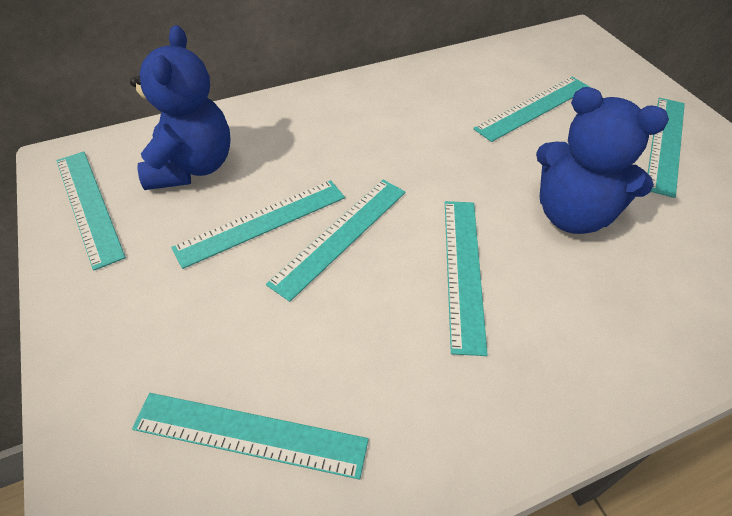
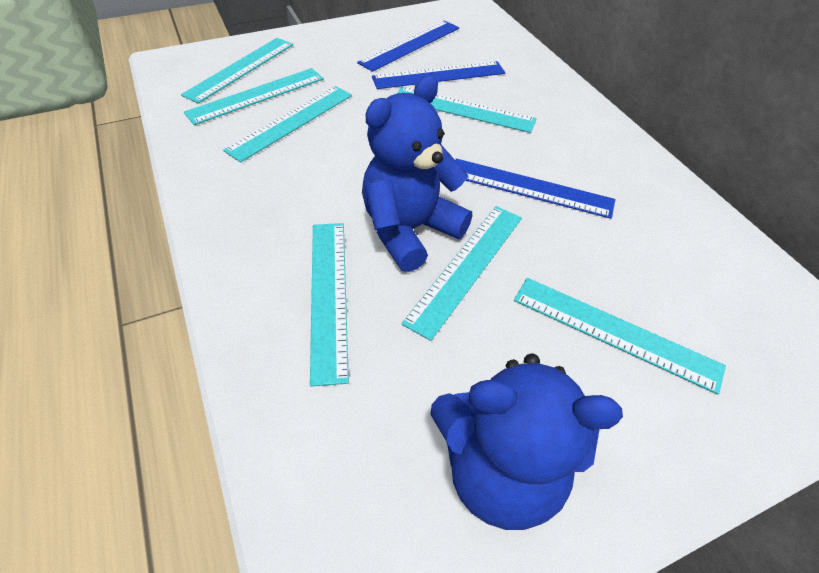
blue ruler: 0 -> 3

